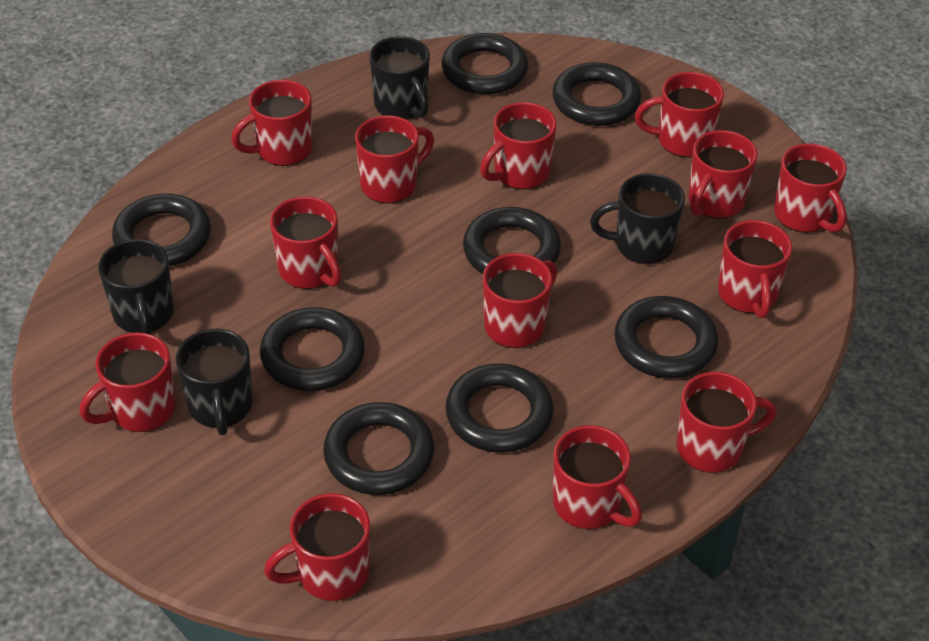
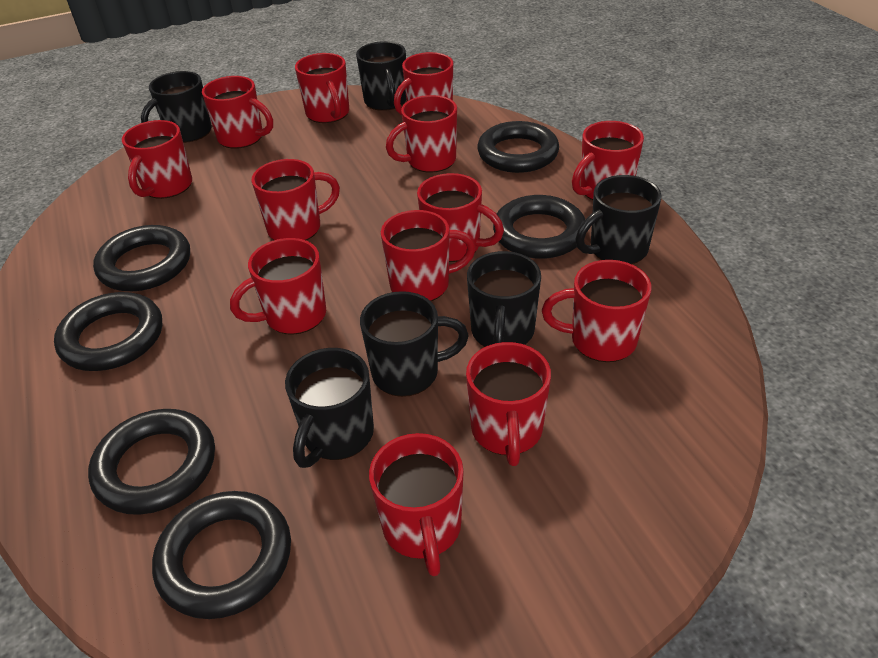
black mug: 4 -> 6
black ring: 8 -> 6

